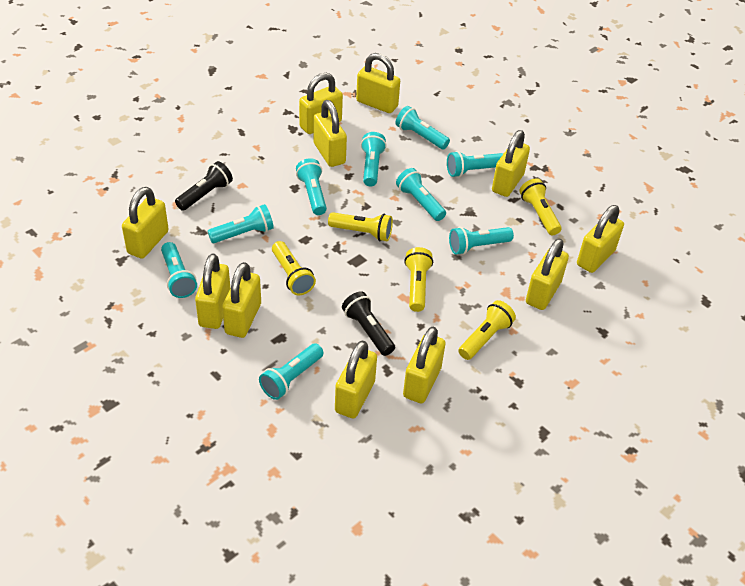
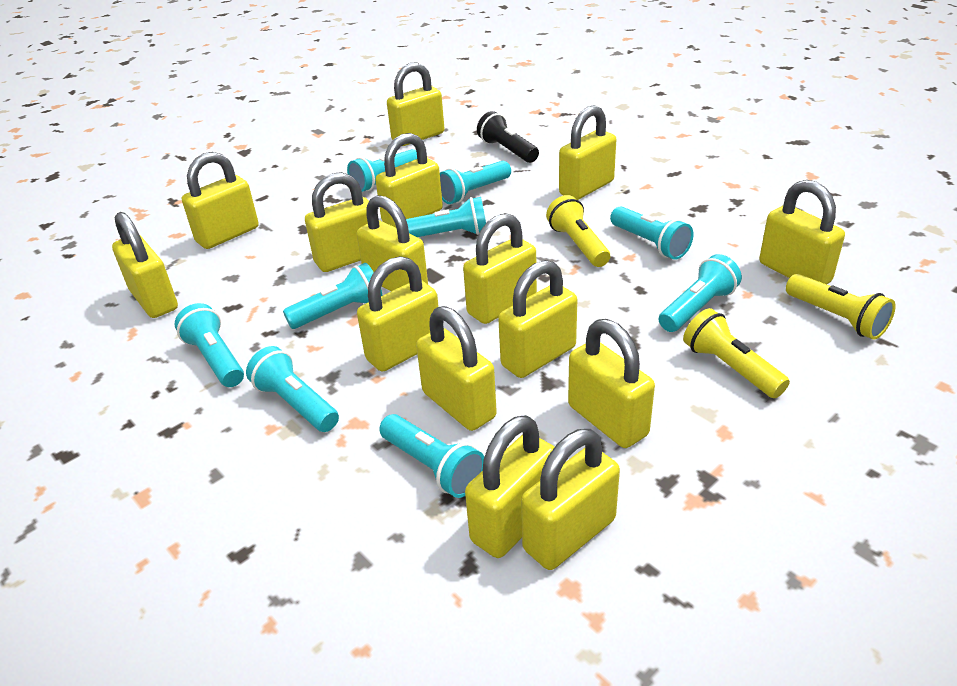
black flashlight: 2 -> 1
yellow flashlight: 5 -> 3
yellow padlock: 11 -> 15

